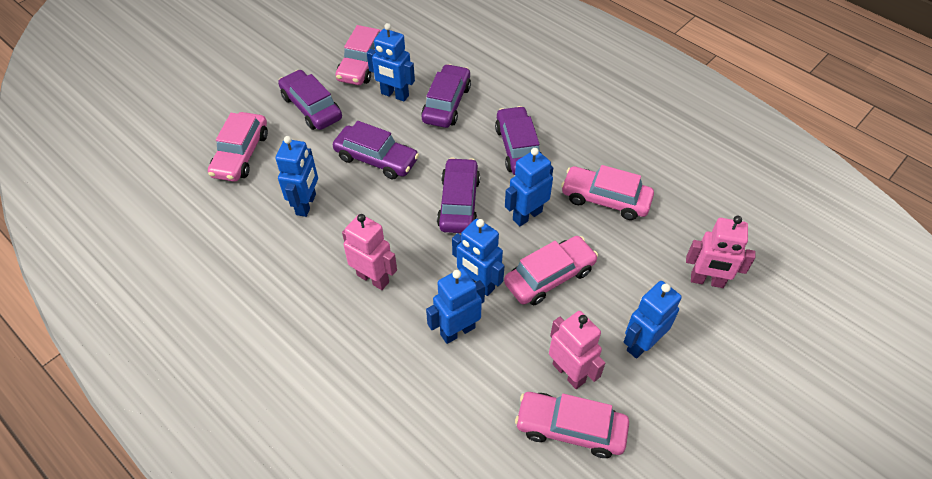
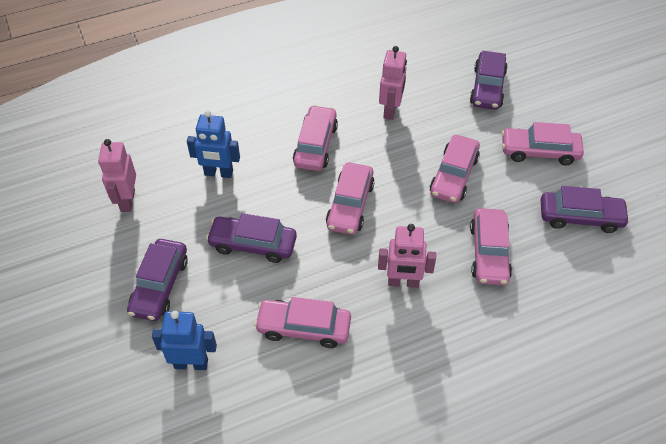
blue robot: 6 -> 2
pink car: 5 -> 6
purple car: 5 -> 4

